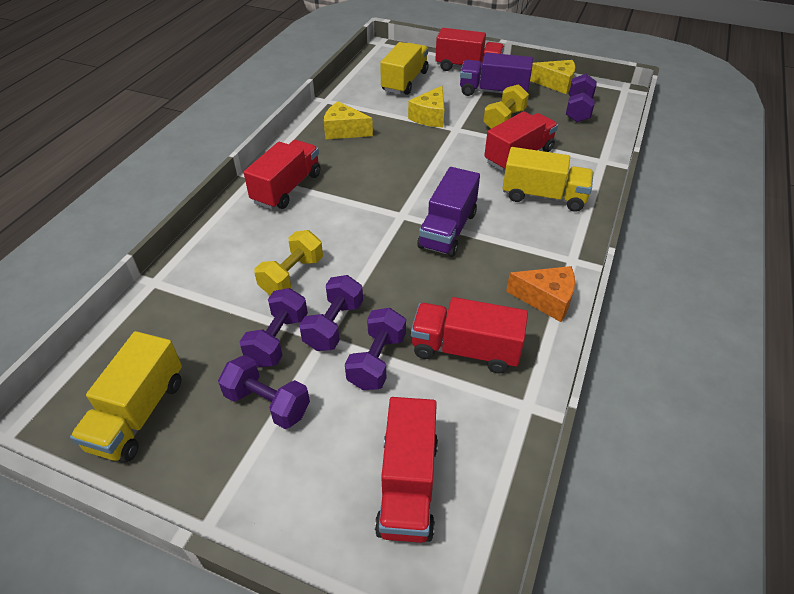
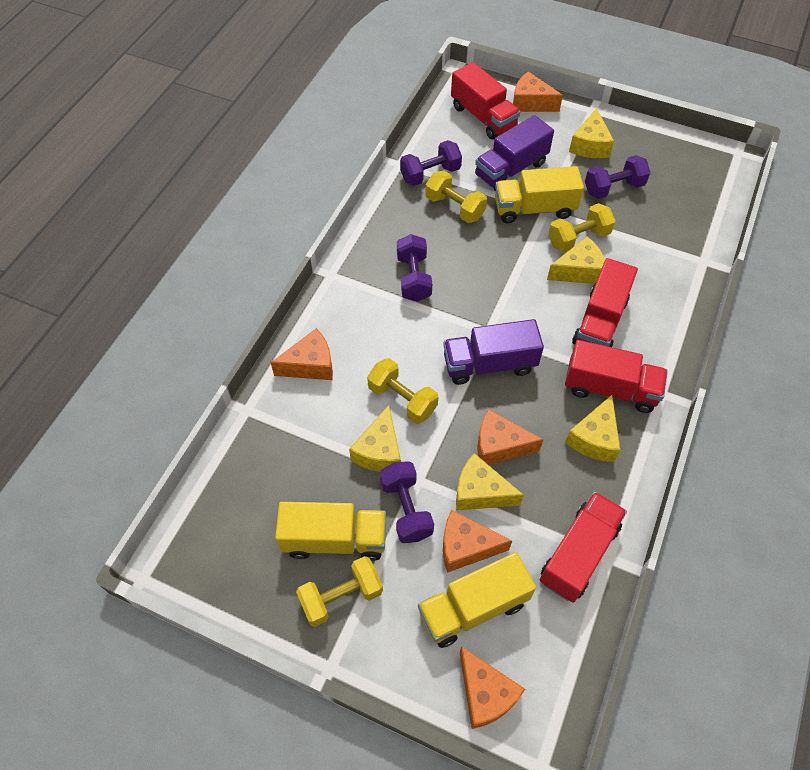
orange cheese: 1 -> 5
purple dumbbell: 5 -> 4
red truck: 5 -> 4
yellow cheese: 3 -> 5
yellow dumbbell: 2 -> 4

